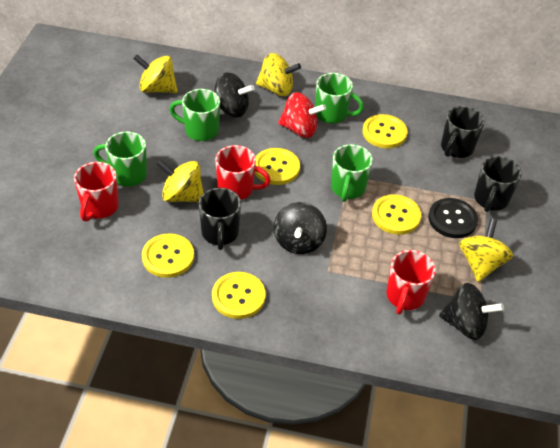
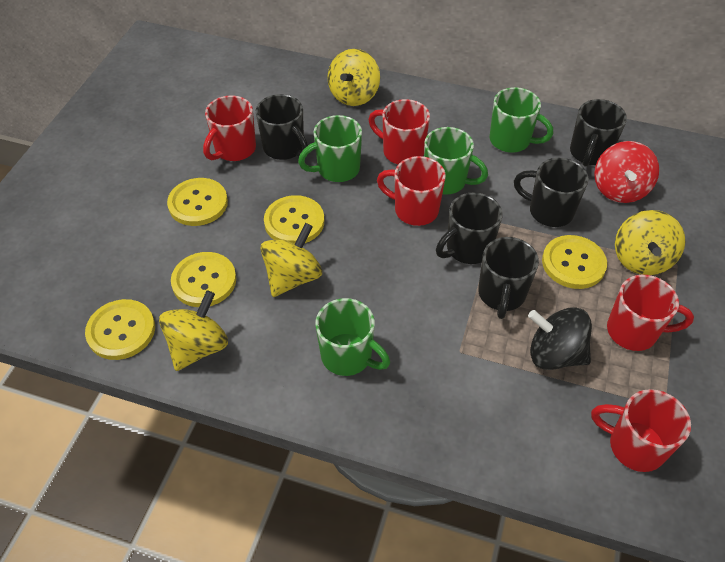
black button: 1 -> 0
black mug: 3 -> 5
black spinning top: 3 -> 1
red mug: 3 -> 5

